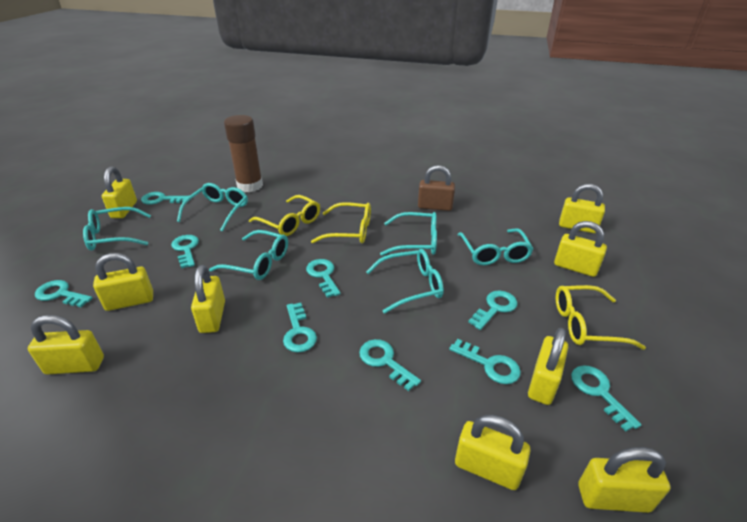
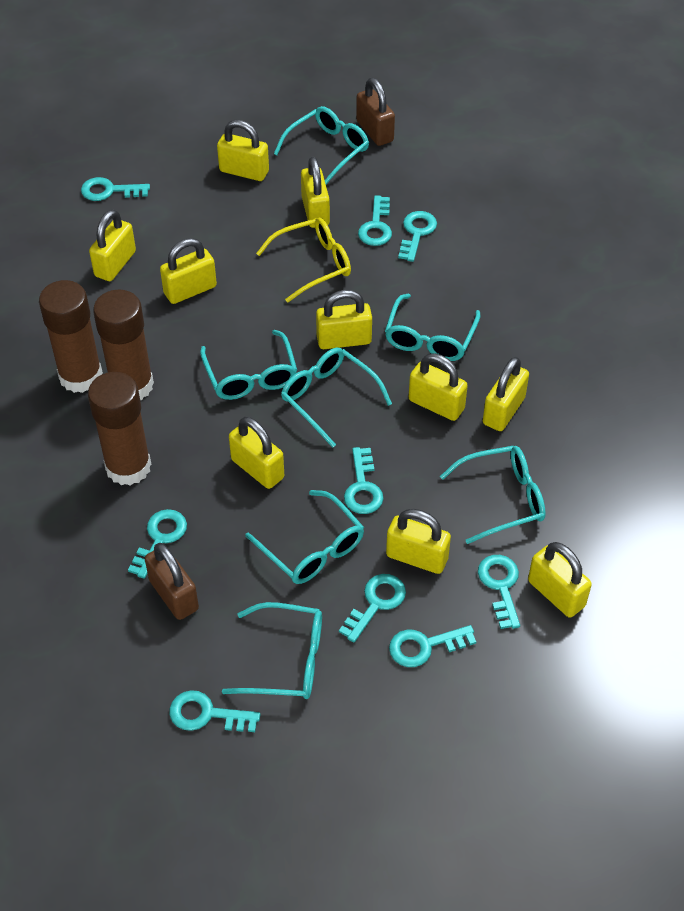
brown glue stick: 1 -> 3
brown padlock: 1 -> 2
turquoise glasses: 6 -> 7
yellow glasses: 3 -> 1
yellow padlock: 9 -> 10

